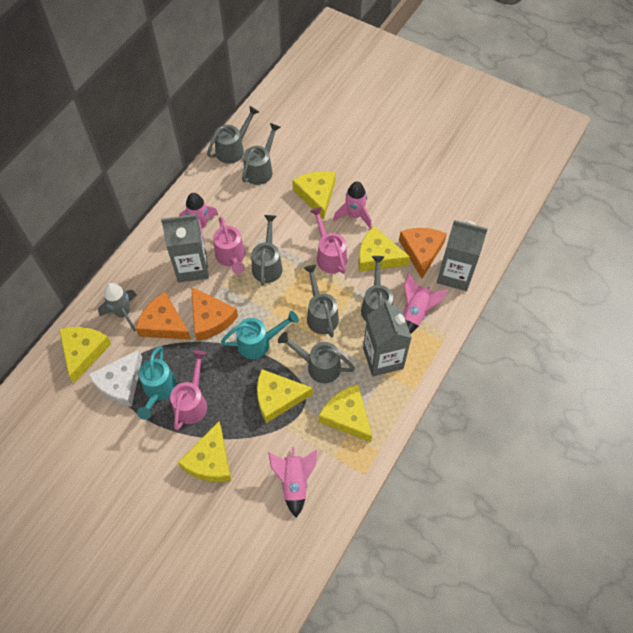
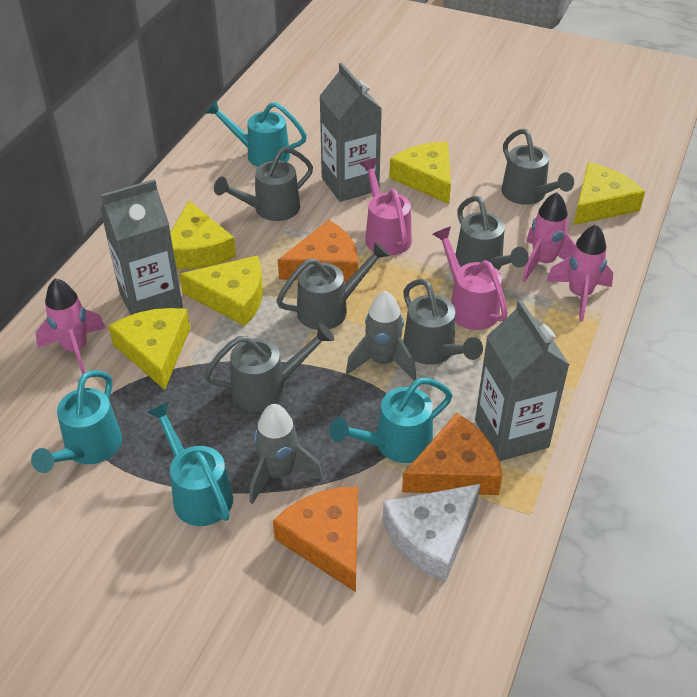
grey rocket: 1 -> 2
pink rocket: 4 -> 3
pink watering can: 3 -> 2
turquoise watering can: 2 -> 4
yellow cheese: 6 -> 5

